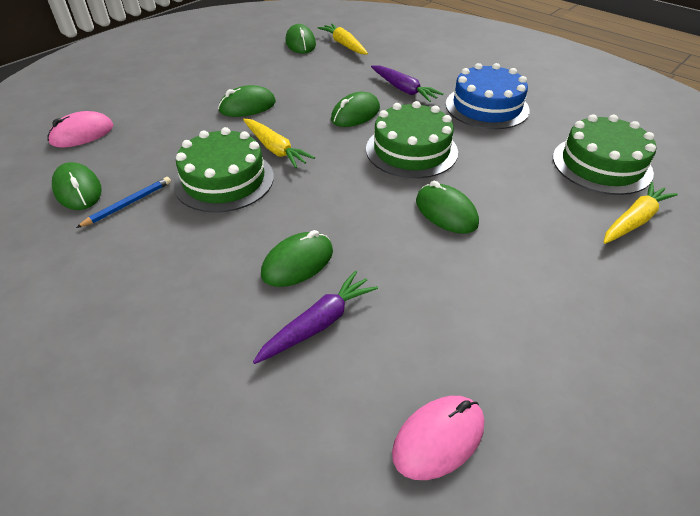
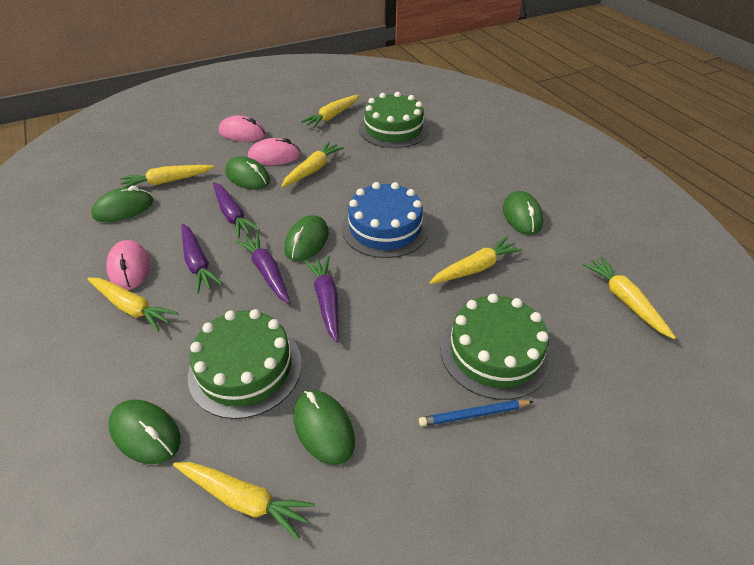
pink mouse: 2 -> 3
purple carrot: 2 -> 4
yellow carrot: 3 -> 7

